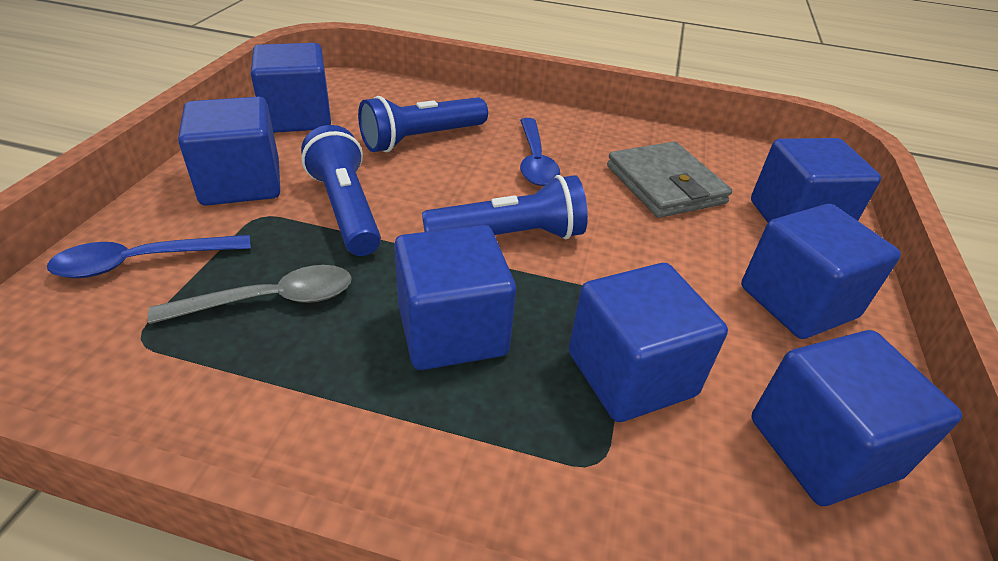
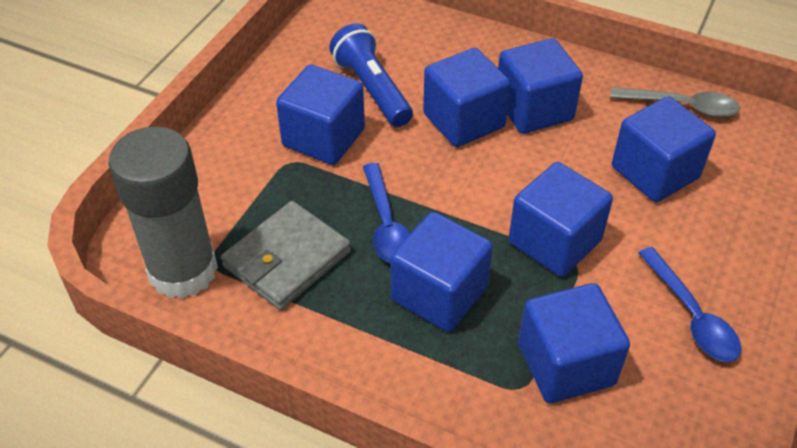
blue flashlight: 3 -> 1
grey glue stick: 0 -> 1

